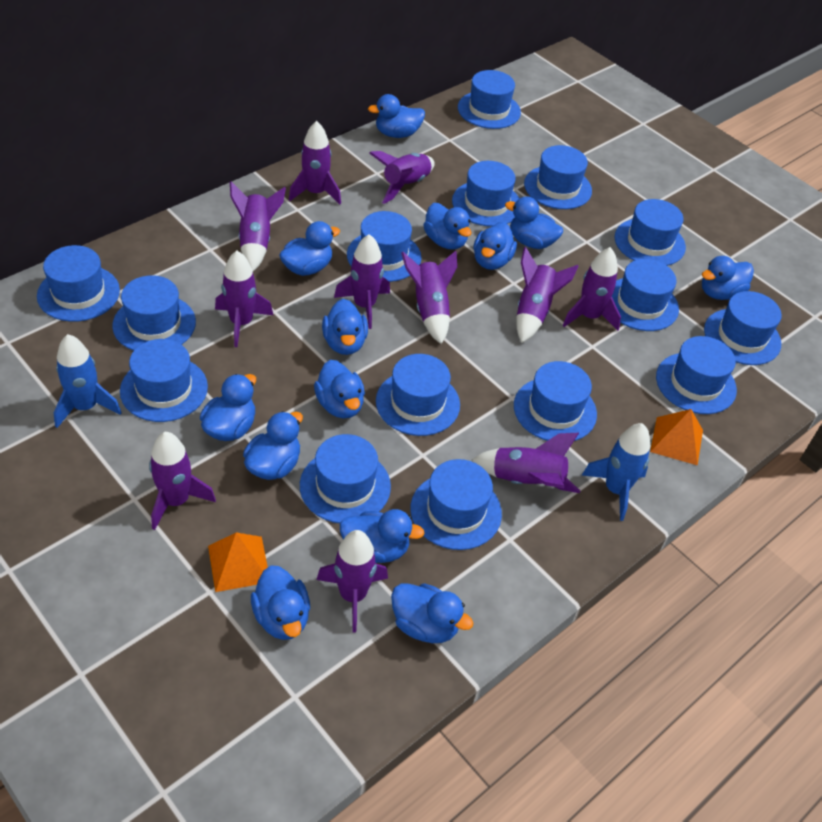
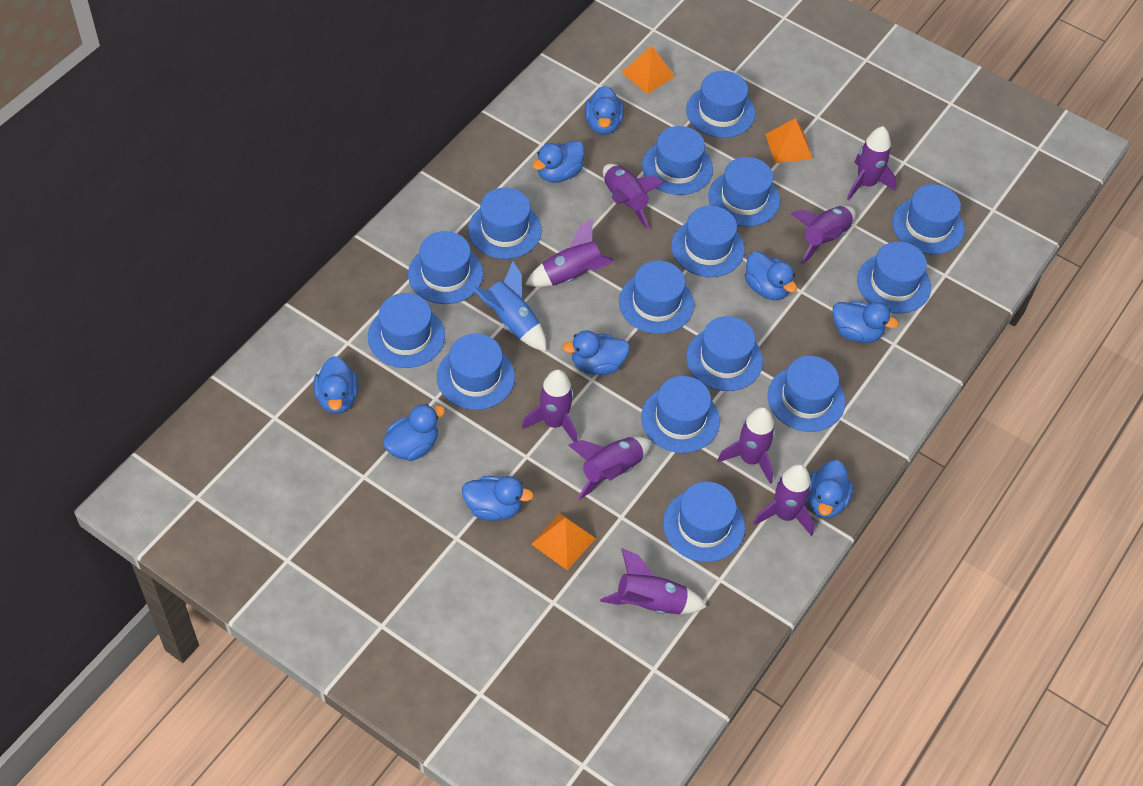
blue duck: 13 -> 9
blue rocket: 2 -> 1
orange pyramid: 2 -> 3
purple rocket: 11 -> 9

